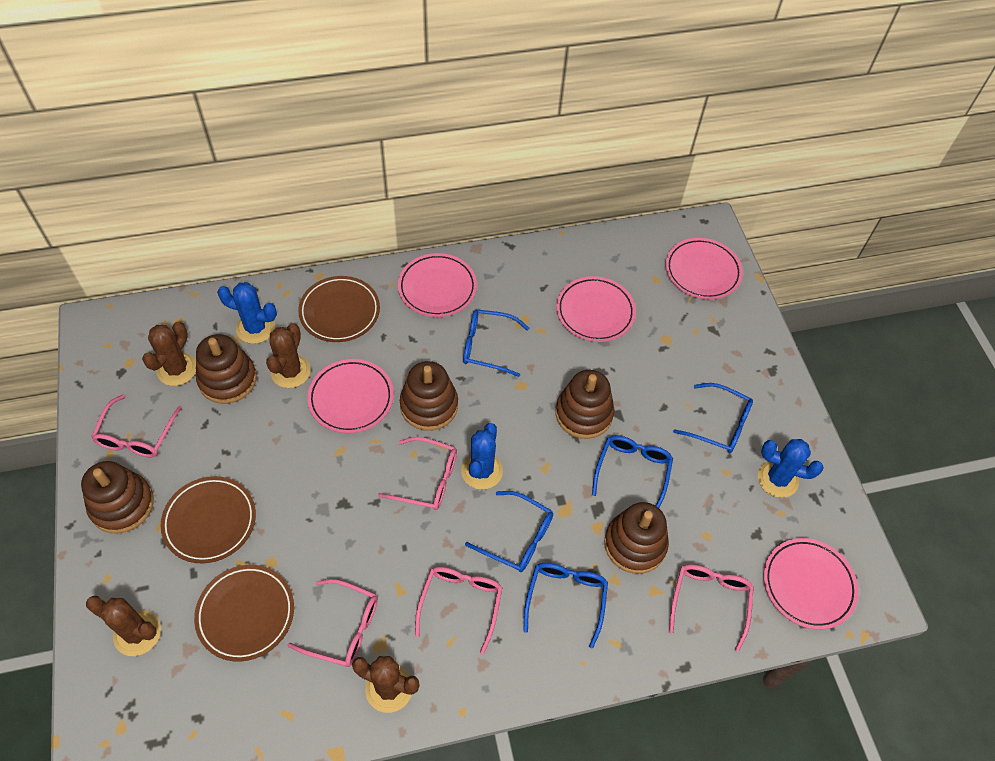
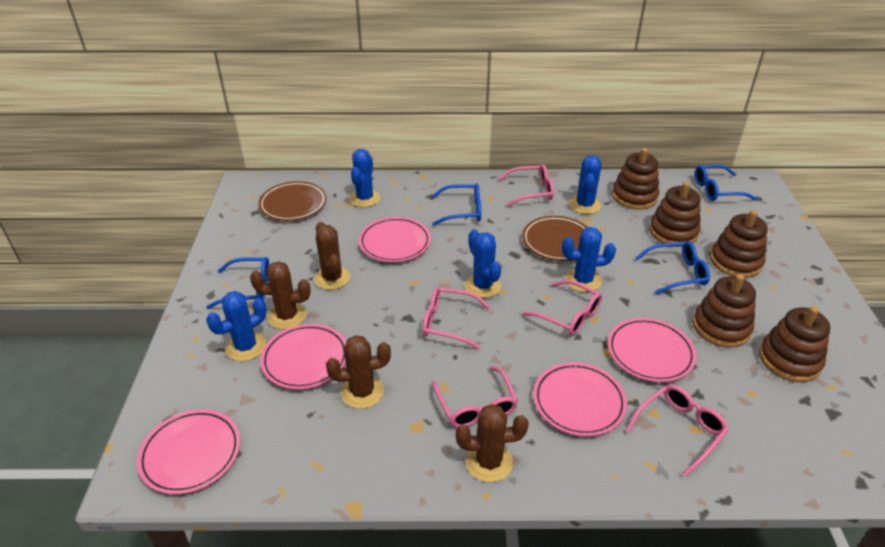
blue cactus: 3 -> 5
blue glasses: 5 -> 4
brown plate: 3 -> 2

